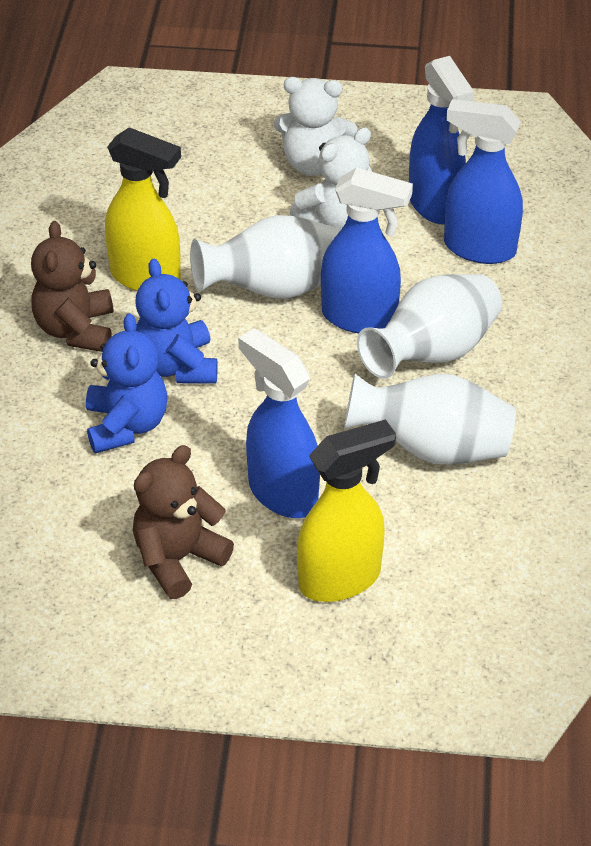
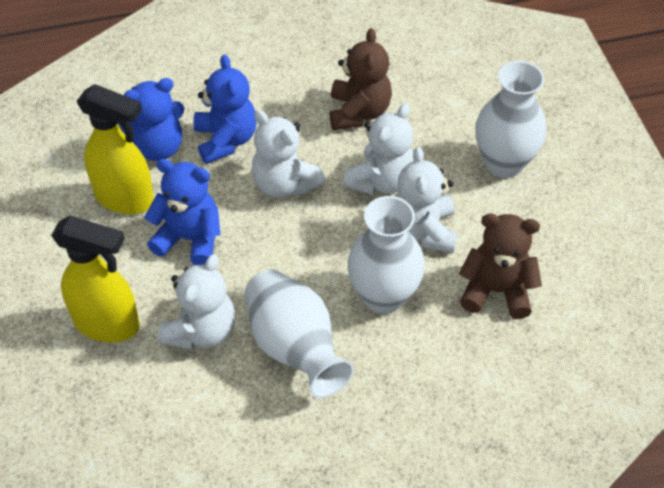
blue spray bottle: 4 -> 0
blue teddy bear: 2 -> 3
white teddy bear: 2 -> 4

